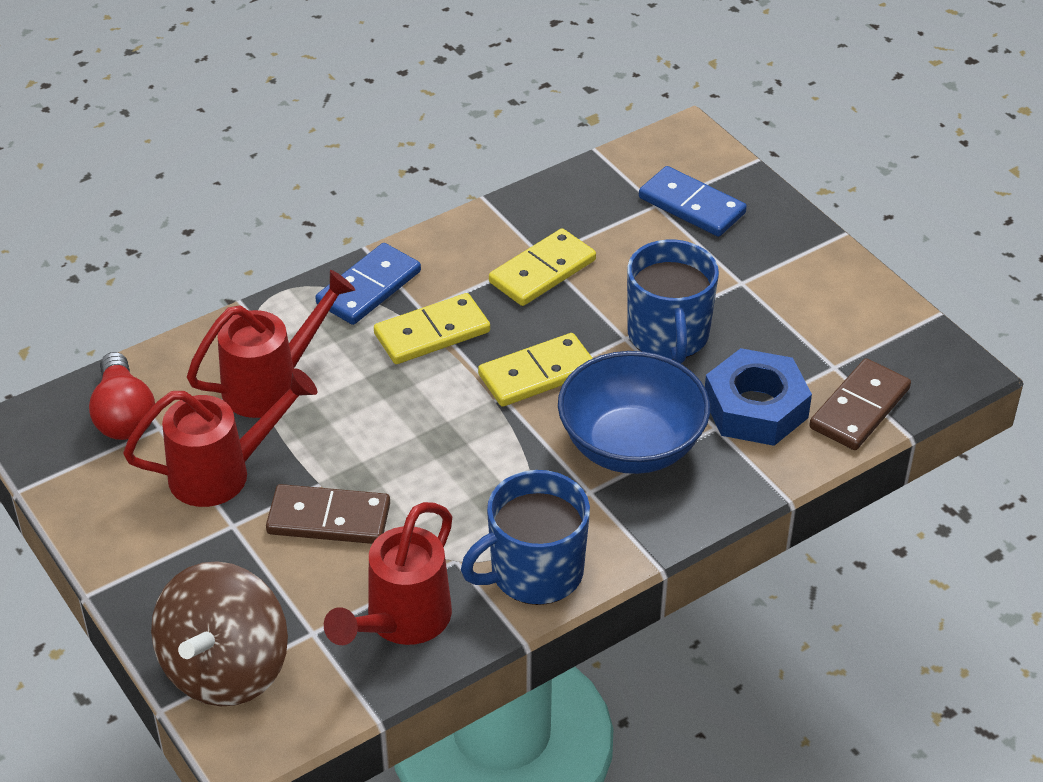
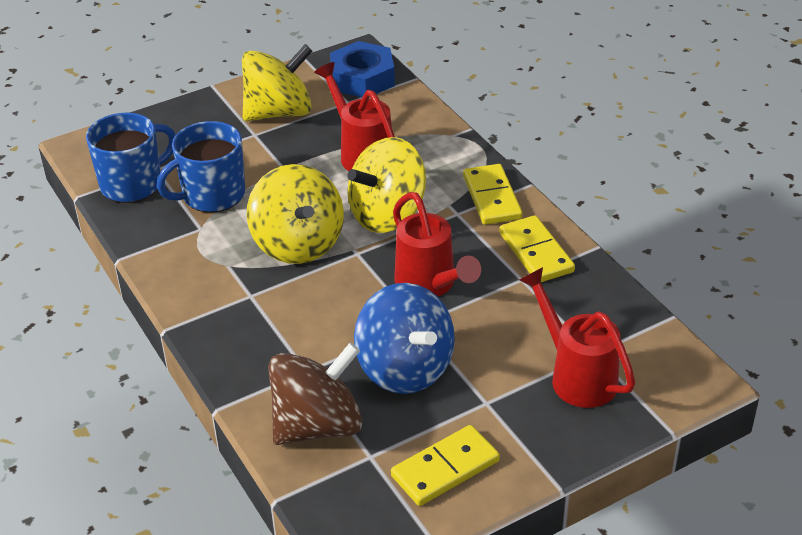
blue bowl: 1 -> 0
blue domino: 2 -> 0
blue spinning top: 0 -> 1
brown domino: 2 -> 0
red light bulb: 1 -> 0
yellow spinning top: 0 -> 3

